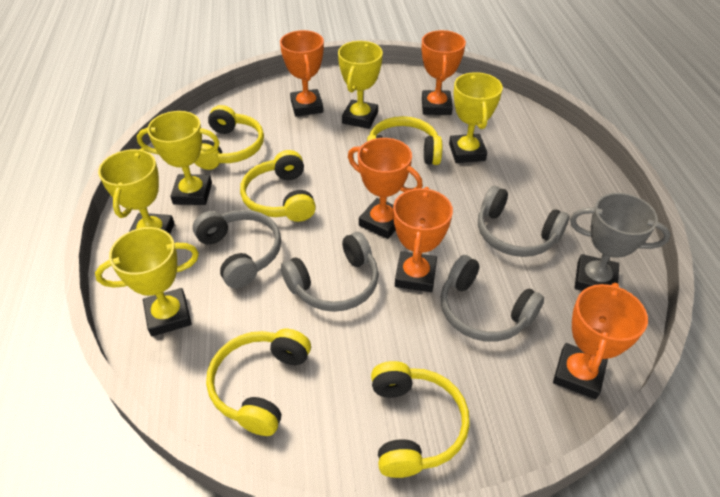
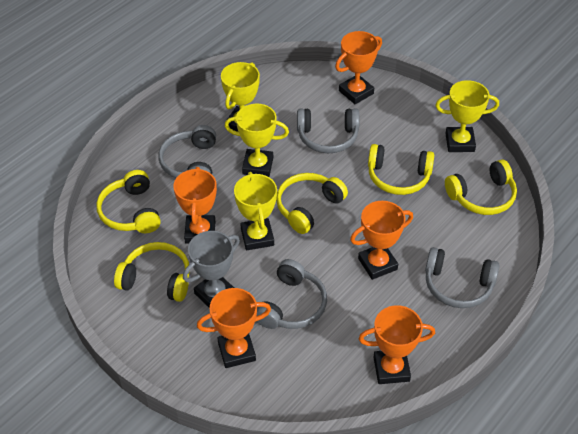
yellow trophy: 5 -> 4

